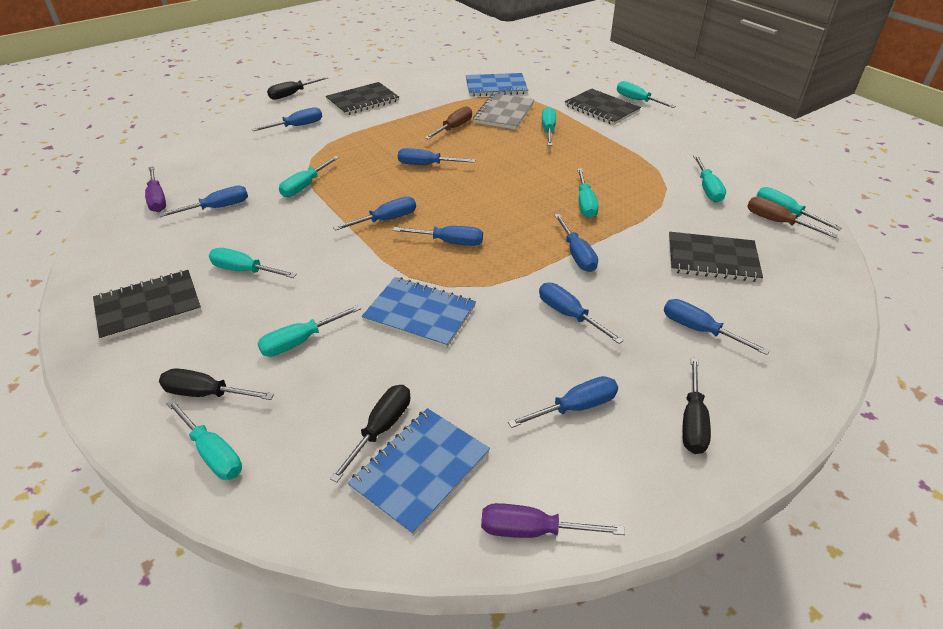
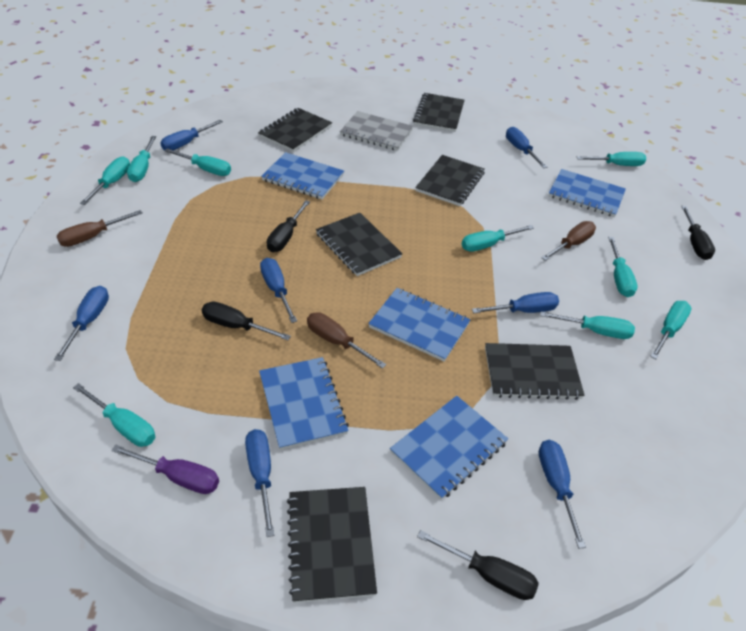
black notebook: 4 -> 6
blue notebook: 3 -> 5
blue screwdriver: 9 -> 7
brown screwdriver: 2 -> 3
purple screwdriver: 2 -> 1

